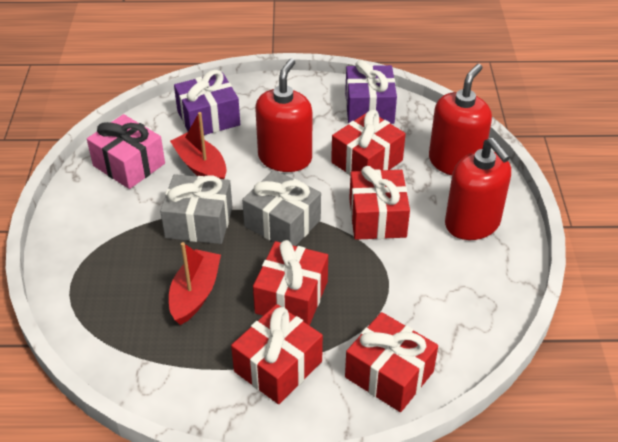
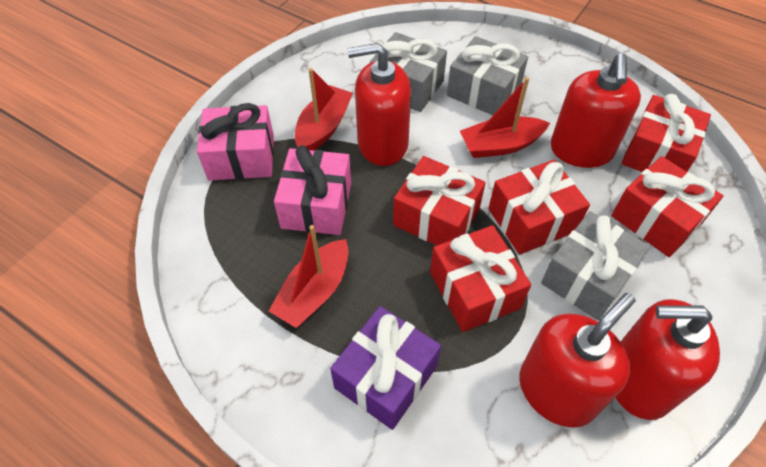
grey gift: 2 -> 3
pink gift: 1 -> 2
purple gift: 2 -> 1
red boat: 2 -> 3
red soap dispenser: 3 -> 4

